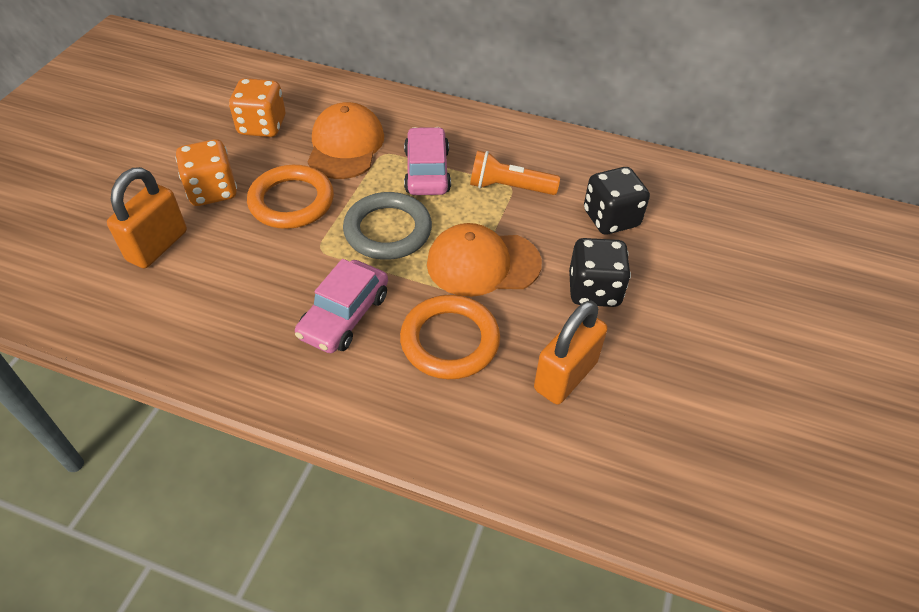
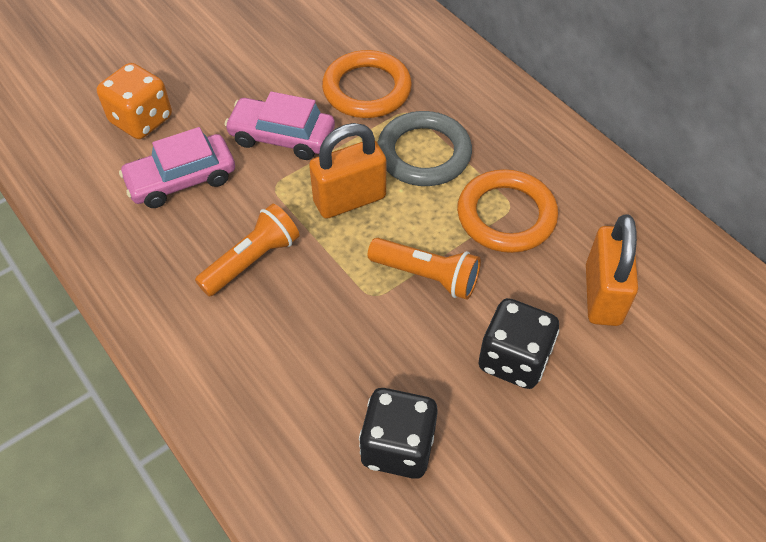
orange cap: 2 -> 0
orange dice: 2 -> 1
orange flashlight: 1 -> 2

